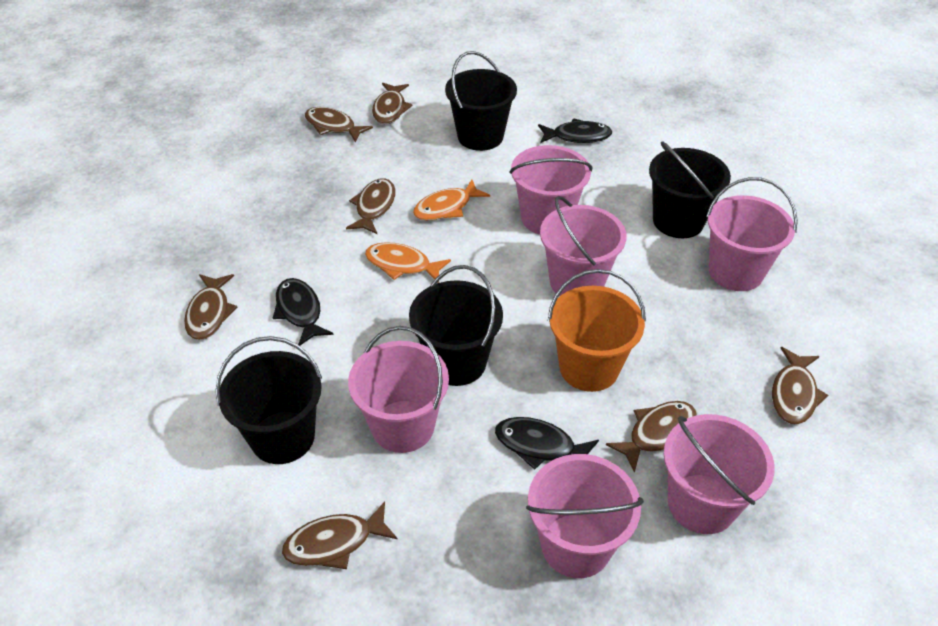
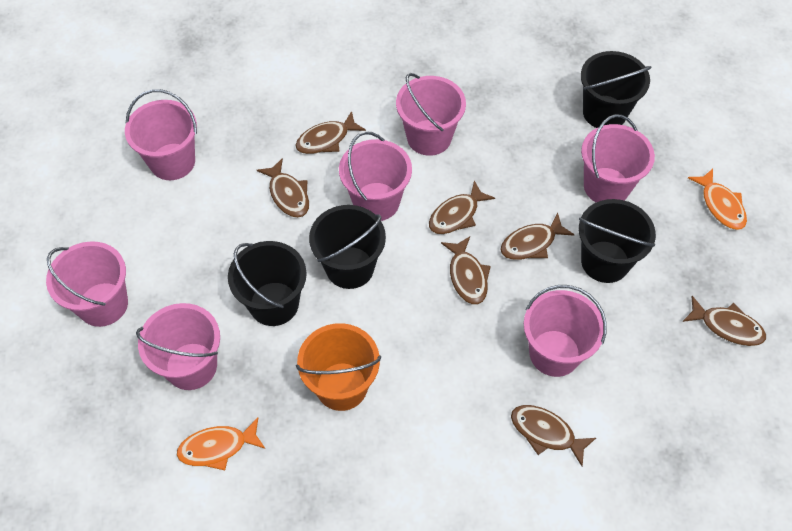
black fish: 3 -> 0
pink bucket: 6 -> 7

